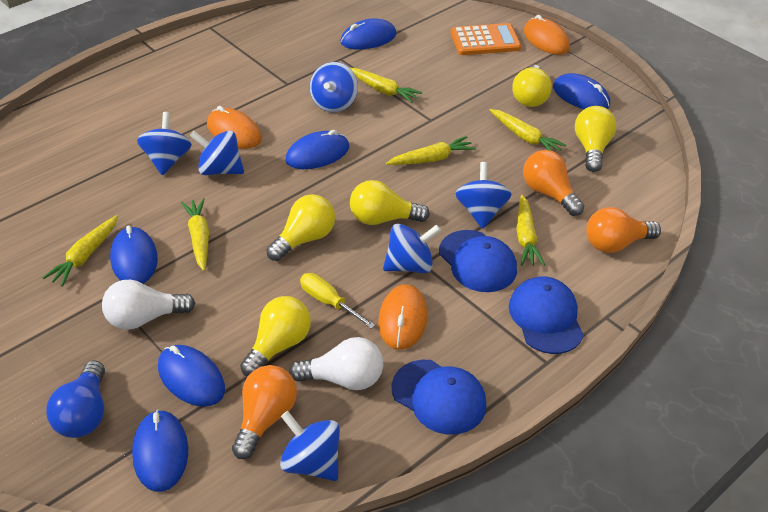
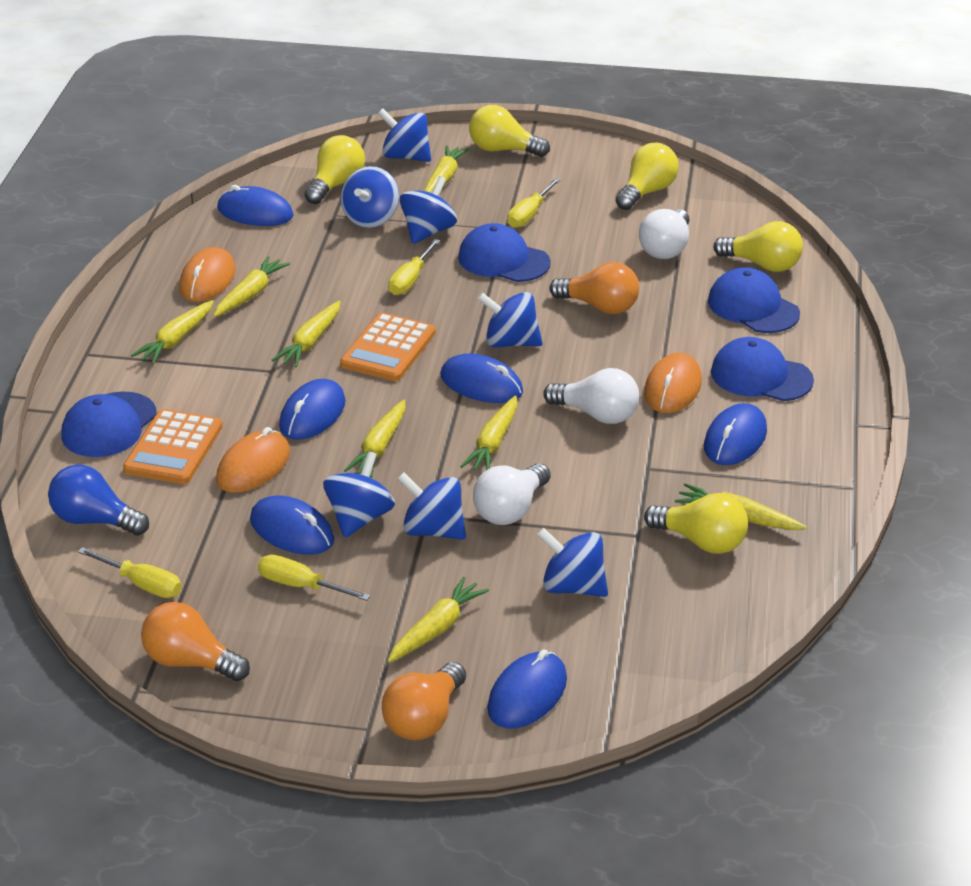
blue cap: 3 -> 4
blue spinning top: 6 -> 7
orange calculator: 1 -> 2
white light bulb: 2 -> 3
yellow carrot: 6 -> 8
yellow screwdriver: 1 -> 4

